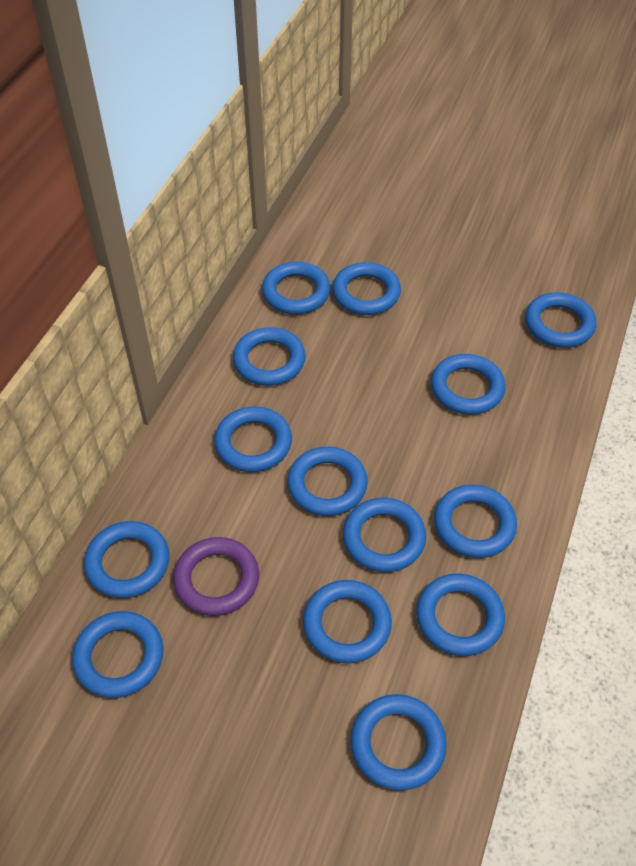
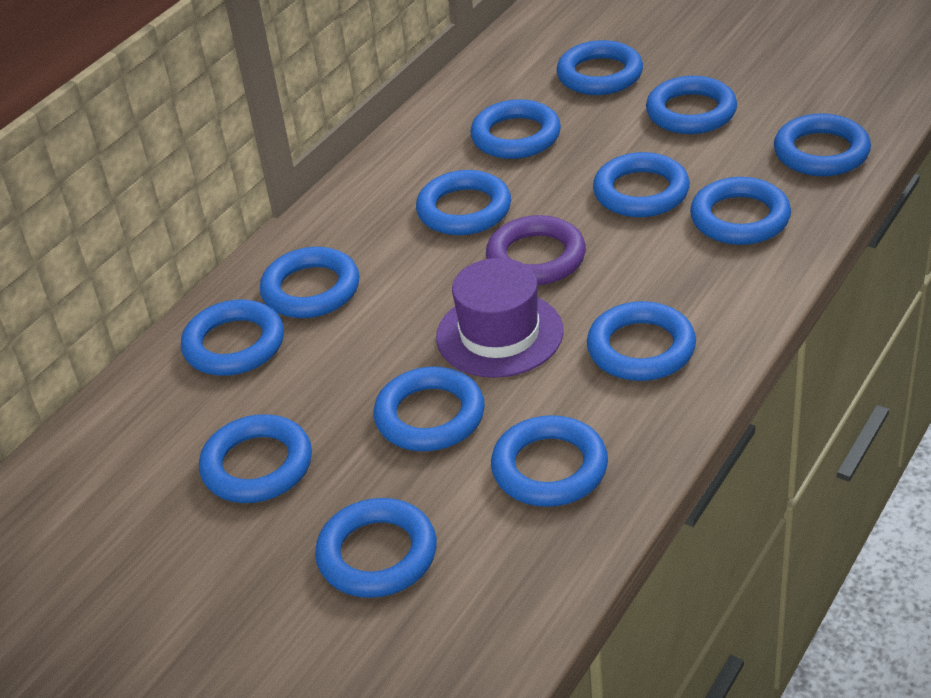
purple hat: 0 -> 1

